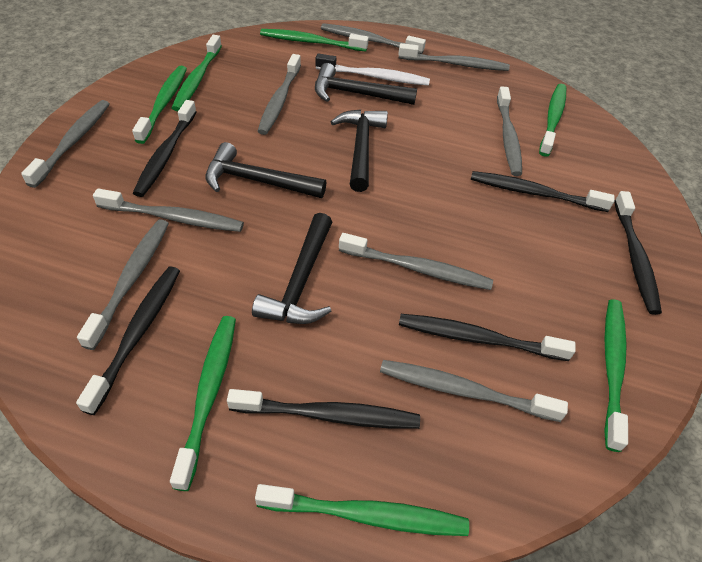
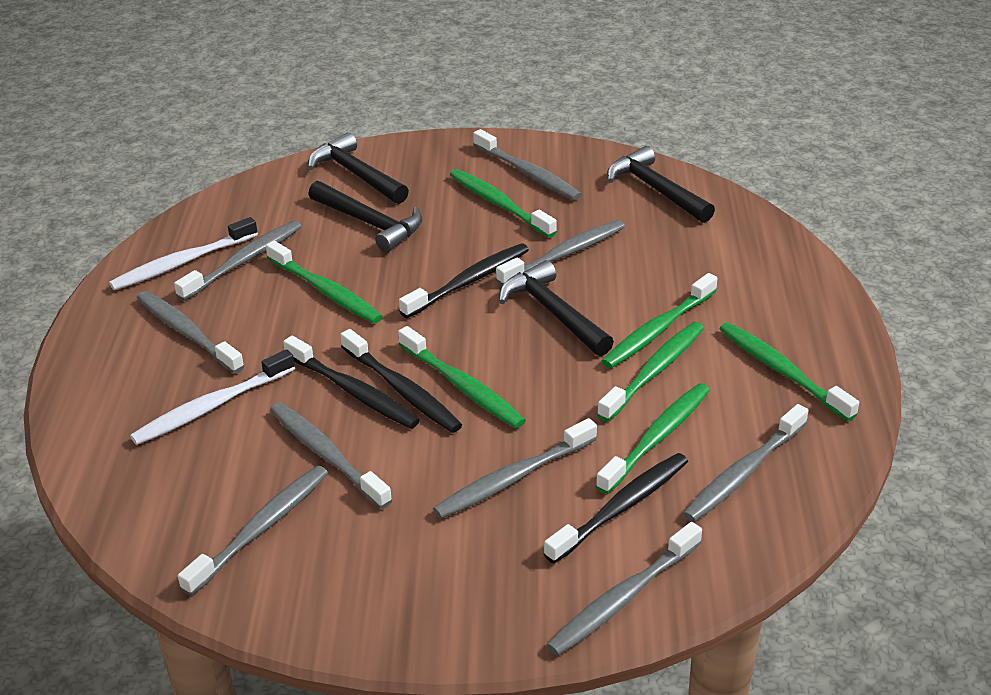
black toothbrush: 6 -> 4
white toothbrush: 1 -> 2

